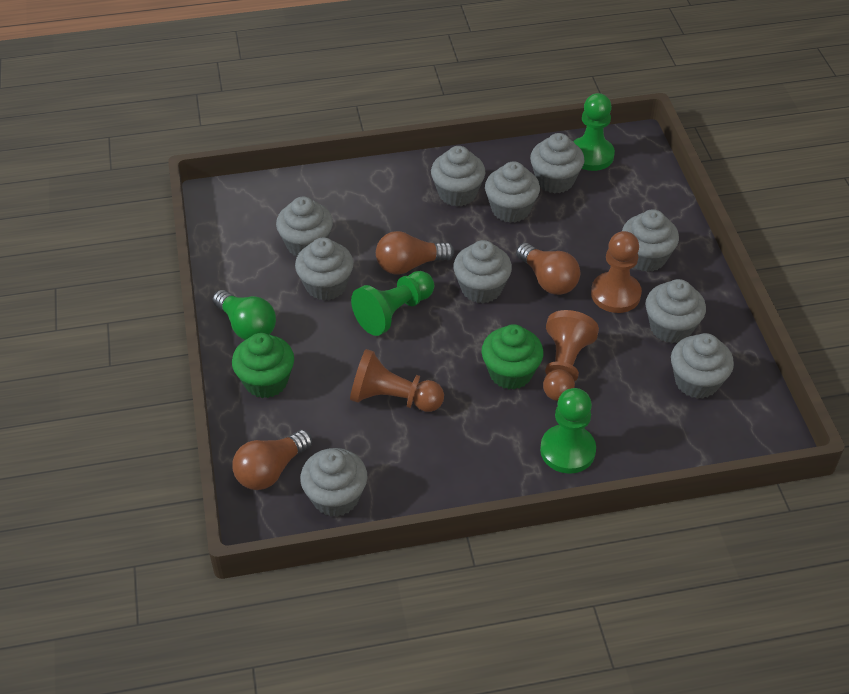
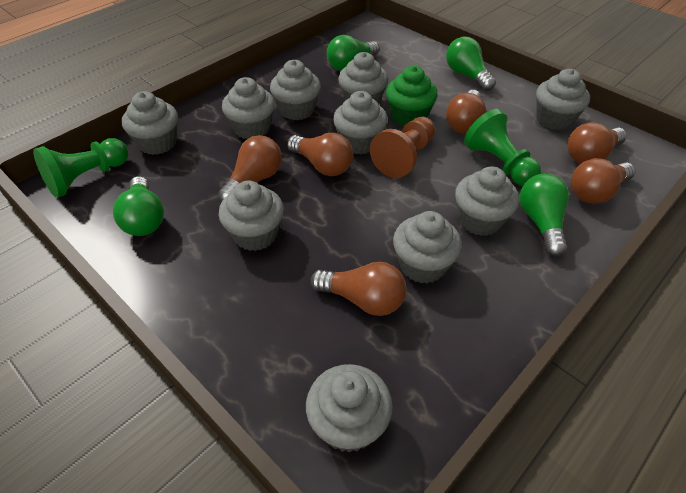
brown light bulb: 3 -> 6
brown pawn: 3 -> 1
green cupcake: 2 -> 1
green light bulb: 1 -> 4
green pawn: 3 -> 2

